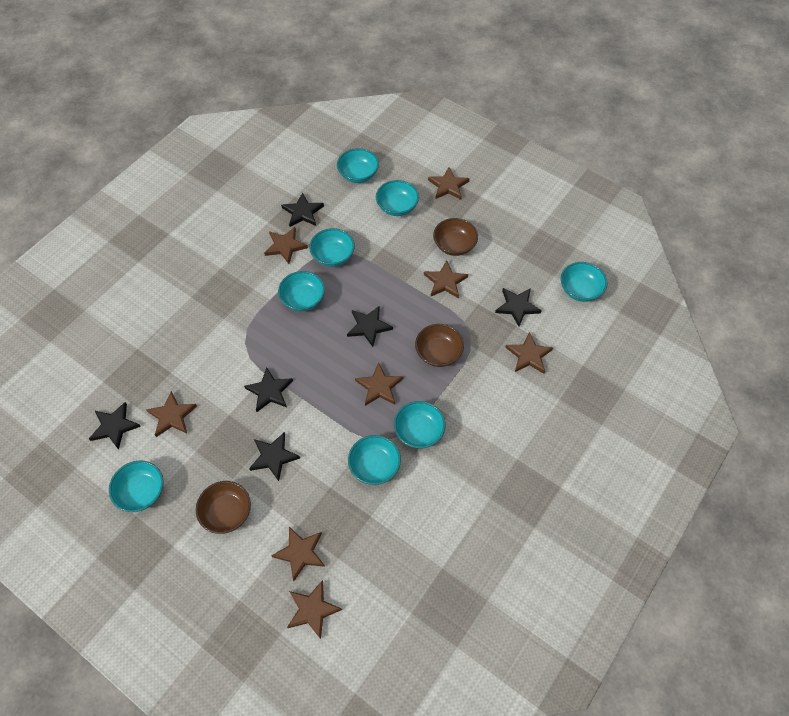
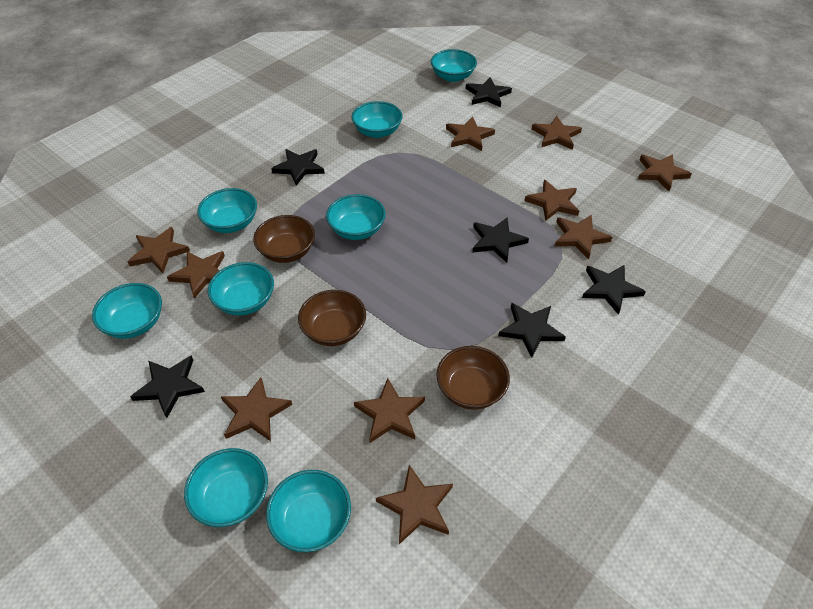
brown star: 8 -> 10

